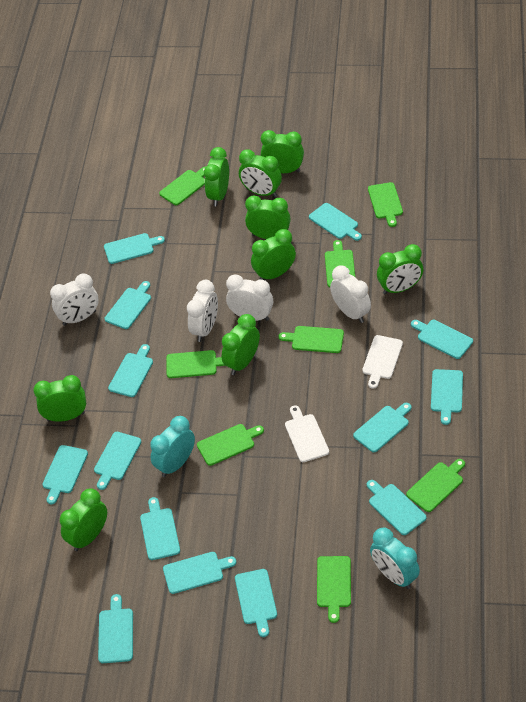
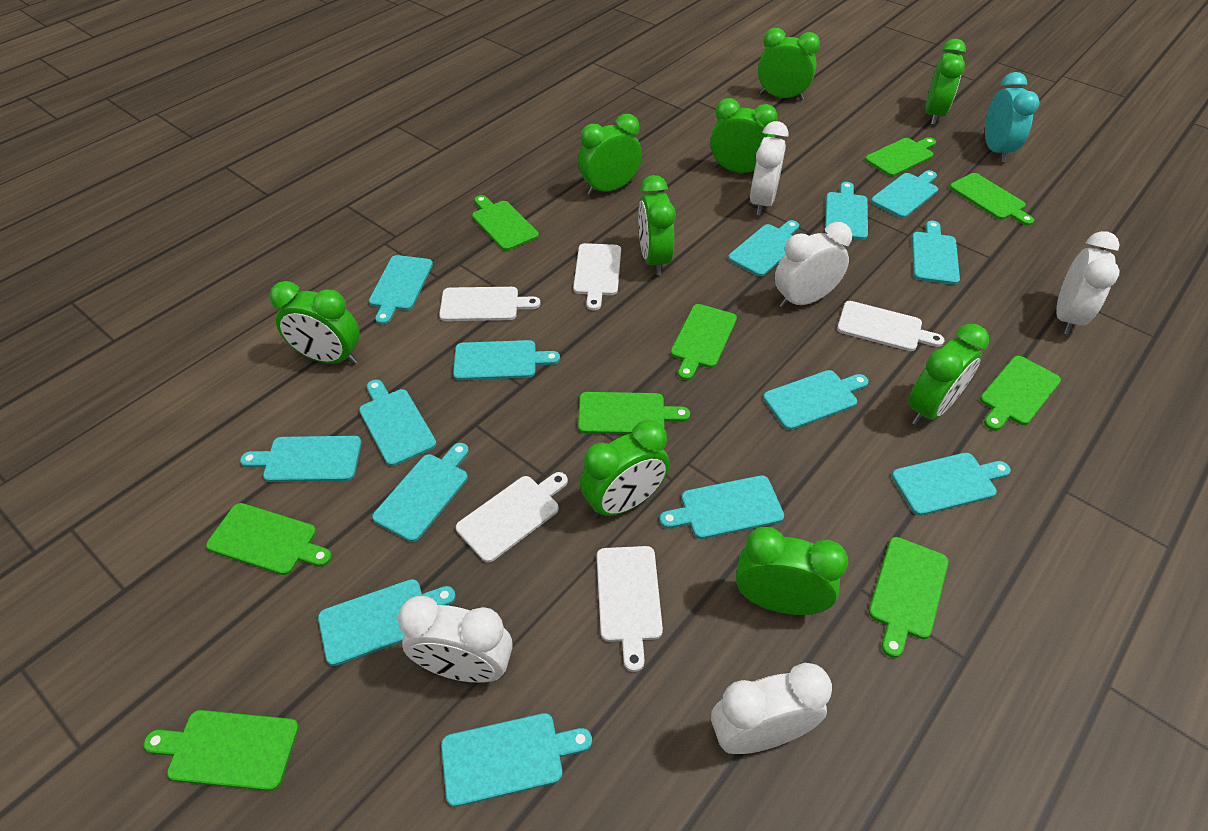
green cutting board: 8 -> 9
turquoise clock: 2 -> 1
white clock: 4 -> 5
white cutting board: 2 -> 5

